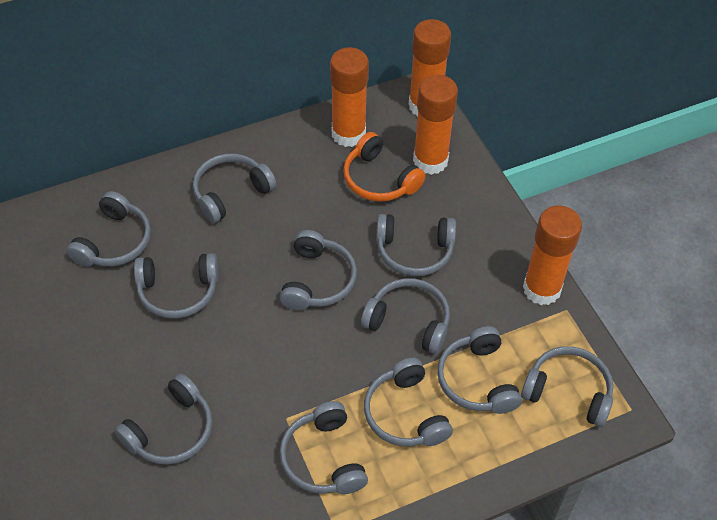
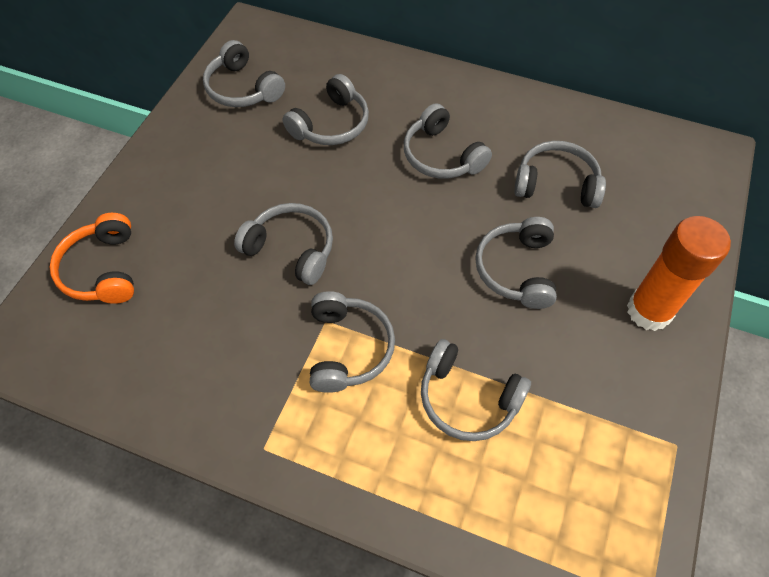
grey headphones: 11 -> 8
orange glue stick: 4 -> 1

